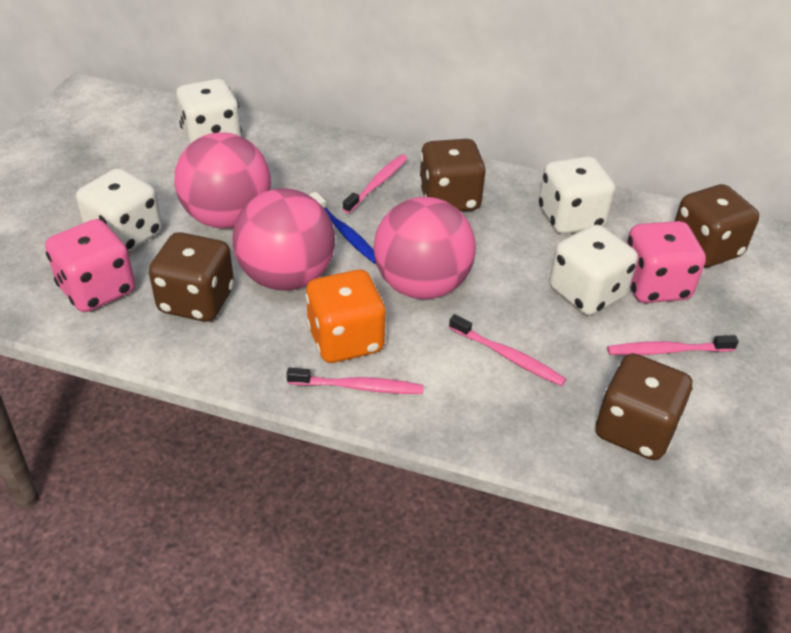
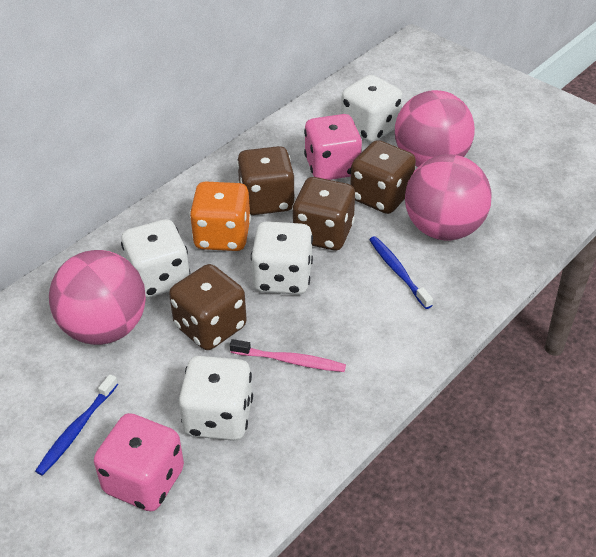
blue toothbrush: 1 -> 2
pink toothbrush: 4 -> 1

